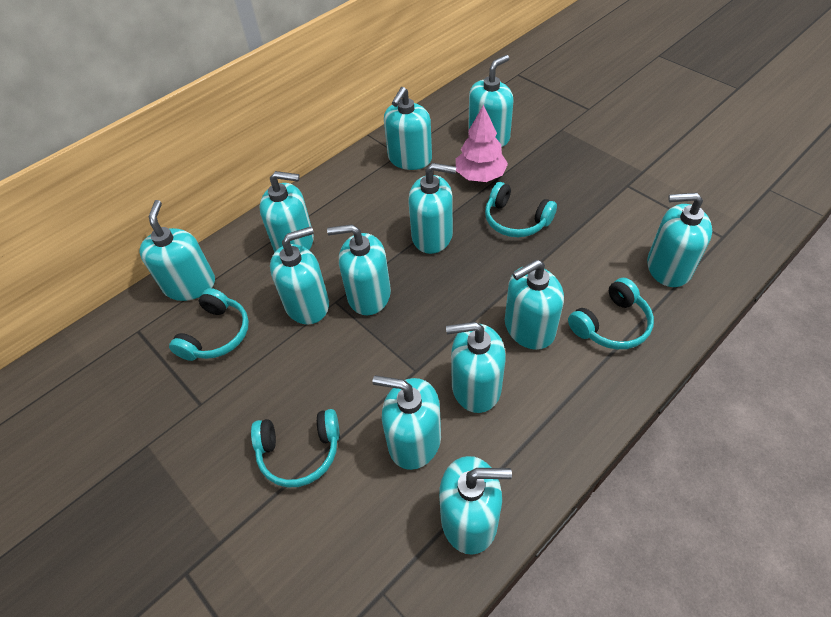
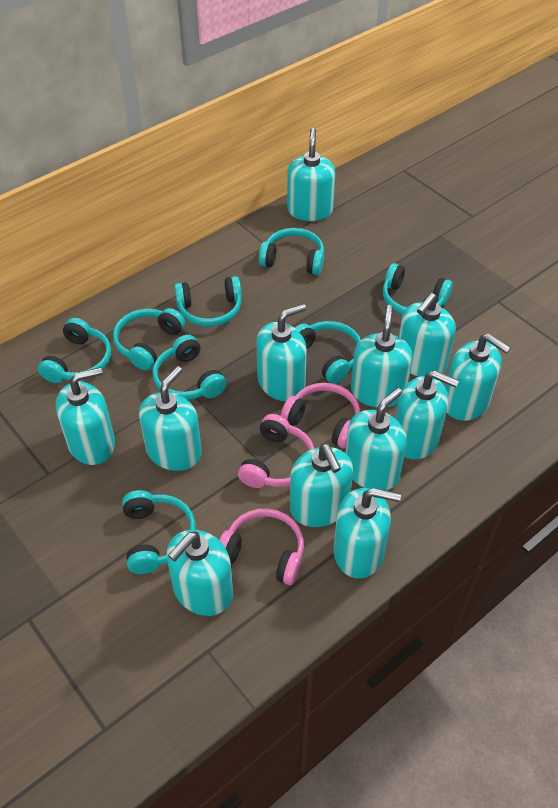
pink headphones: 0 -> 3
pink tree: 1 -> 0
turquoise headphones: 4 -> 8

